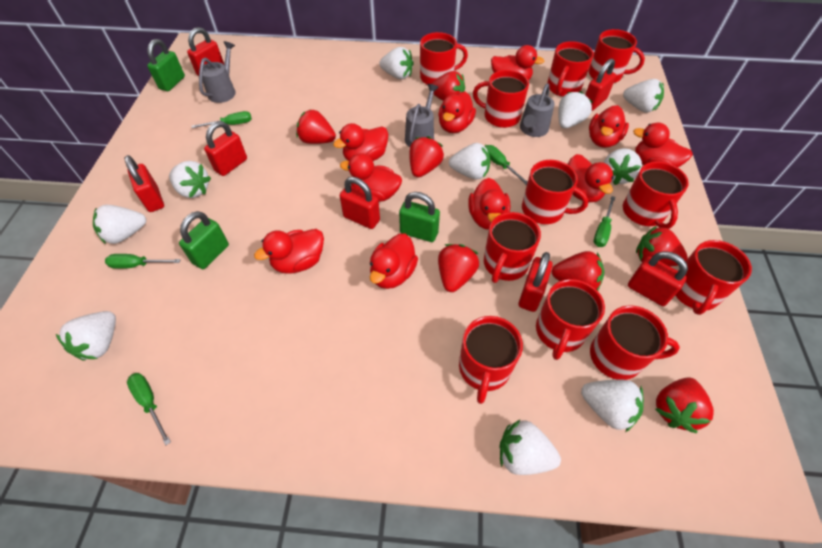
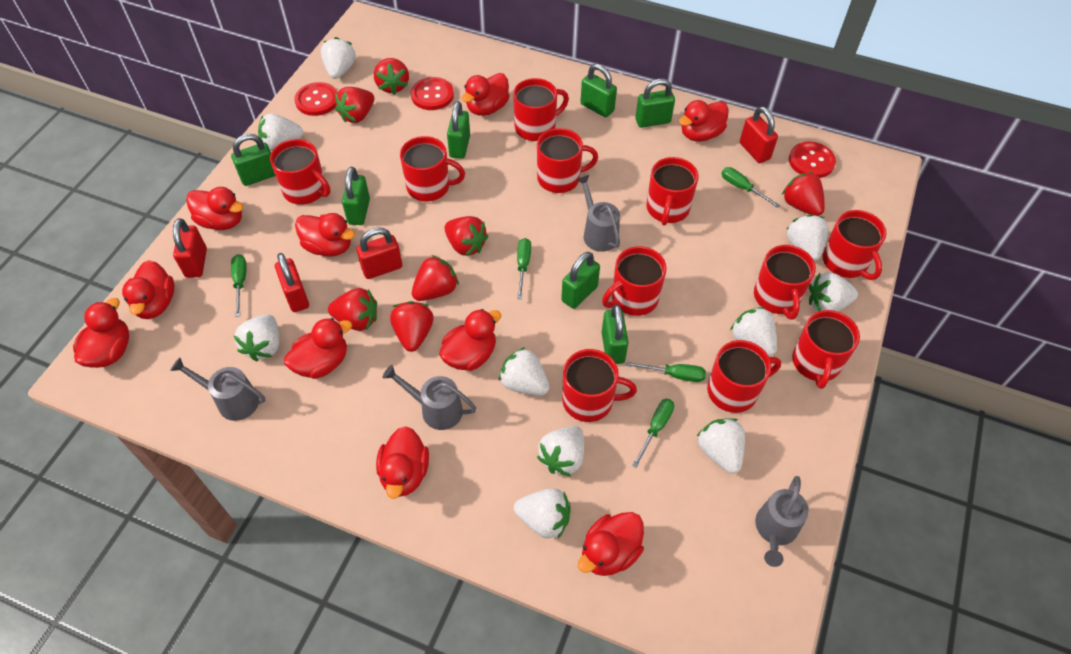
green padlock: 3 -> 7
grey watering can: 3 -> 4
red button: 0 -> 3
red padlock: 7 -> 4

